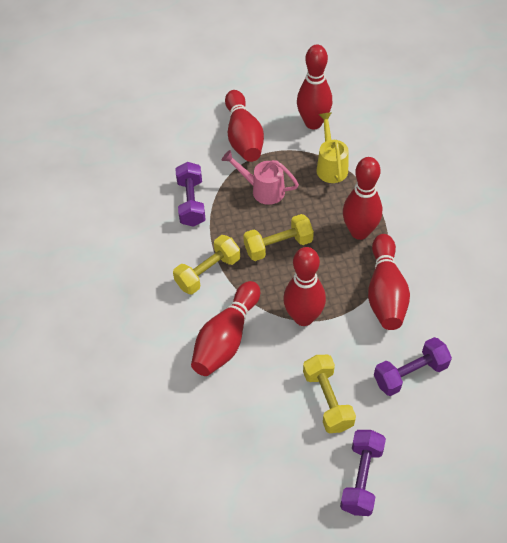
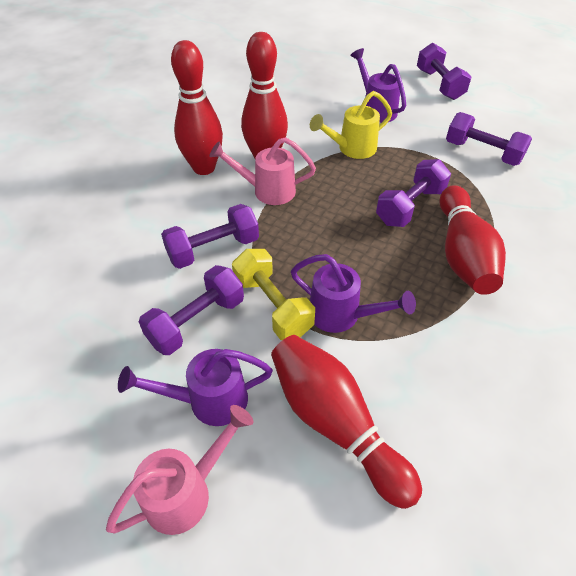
pink watering can: 1 -> 2
purple dumbbell: 3 -> 5
purple watering can: 0 -> 3
red bowling pin: 6 -> 4
yellow dumbbell: 3 -> 1

